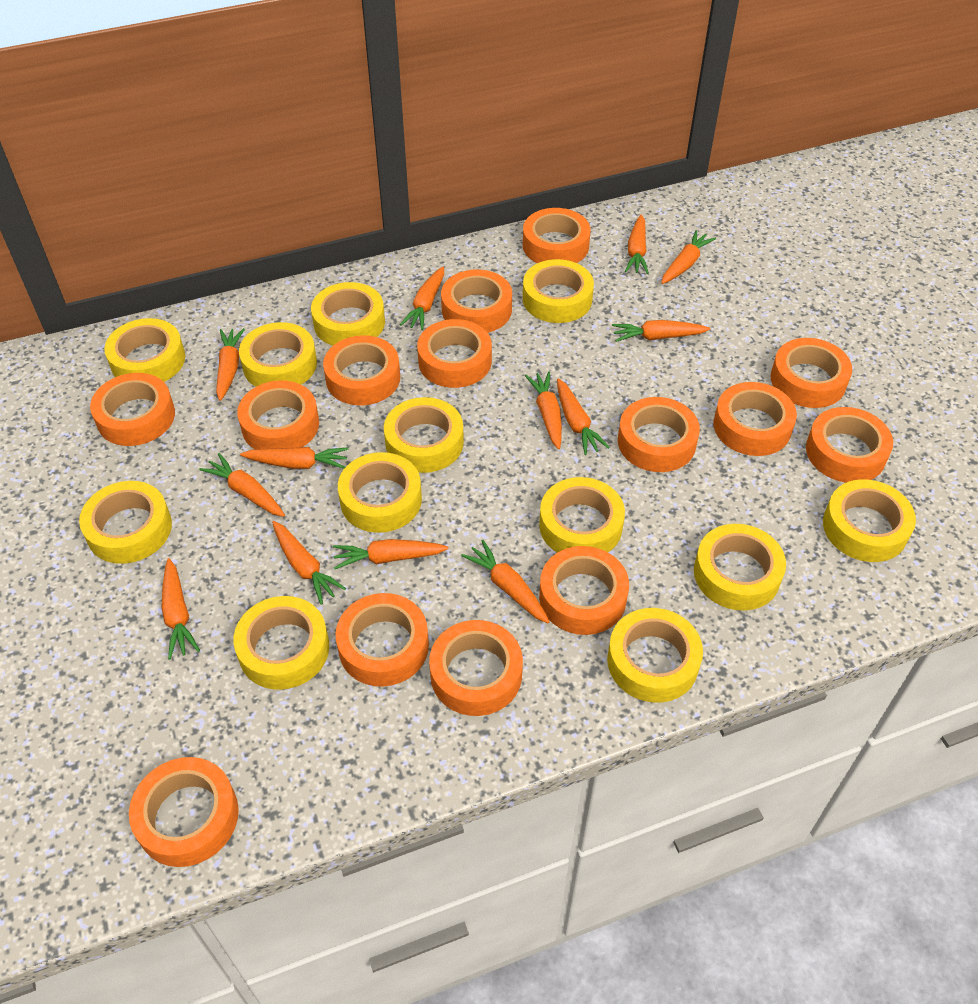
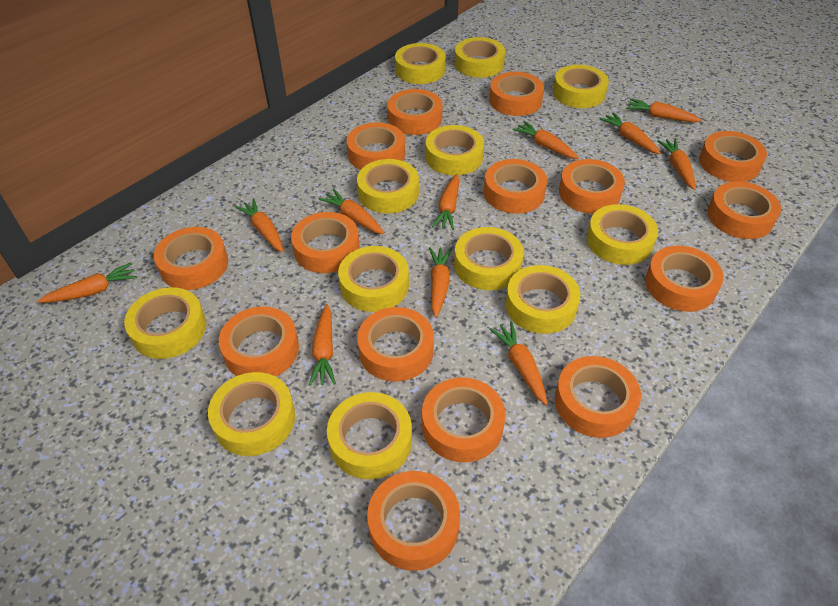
orange carrot: 13 -> 11
orange tape: 14 -> 15

